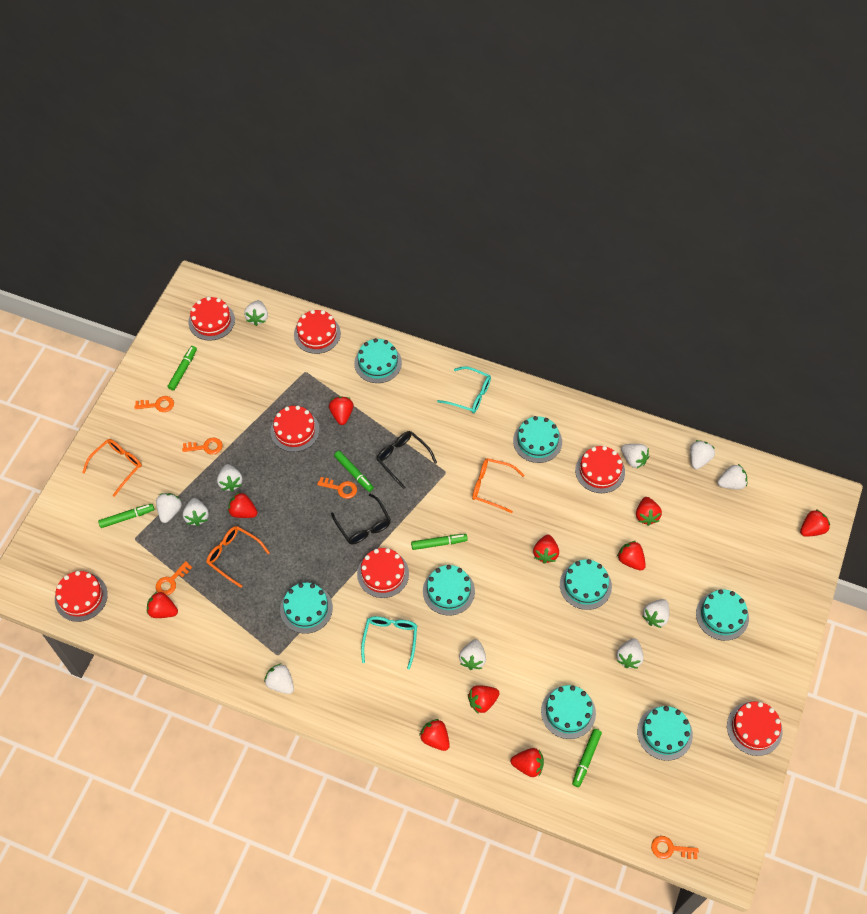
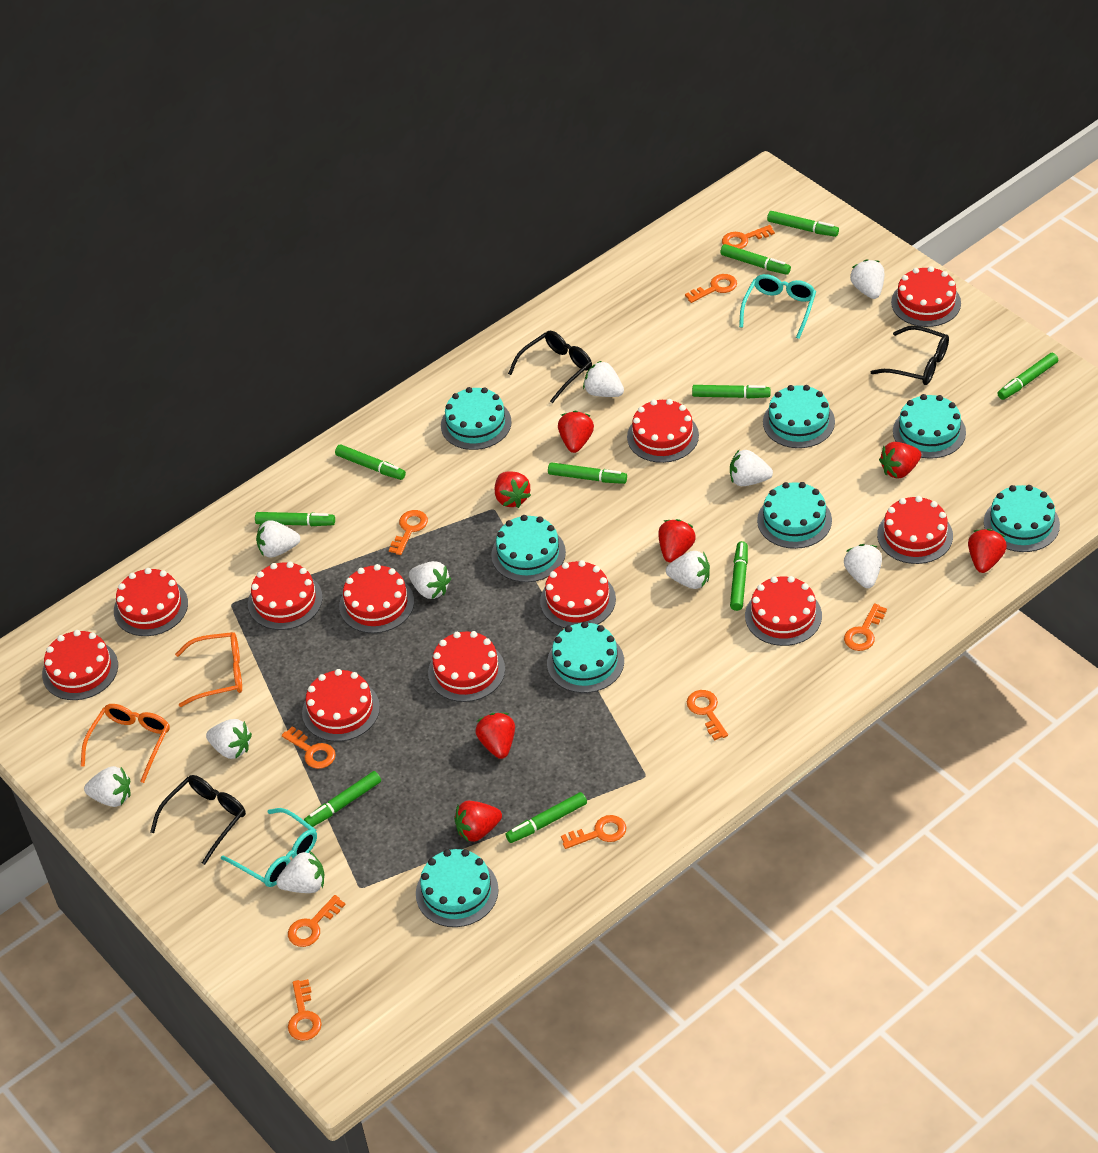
black glasses: 2 -> 3
green marker: 5 -> 10
orange glasses: 3 -> 2
orange key: 5 -> 9
red cake: 7 -> 11
red strawberry: 10 -> 7
white strawberry: 11 -> 10

